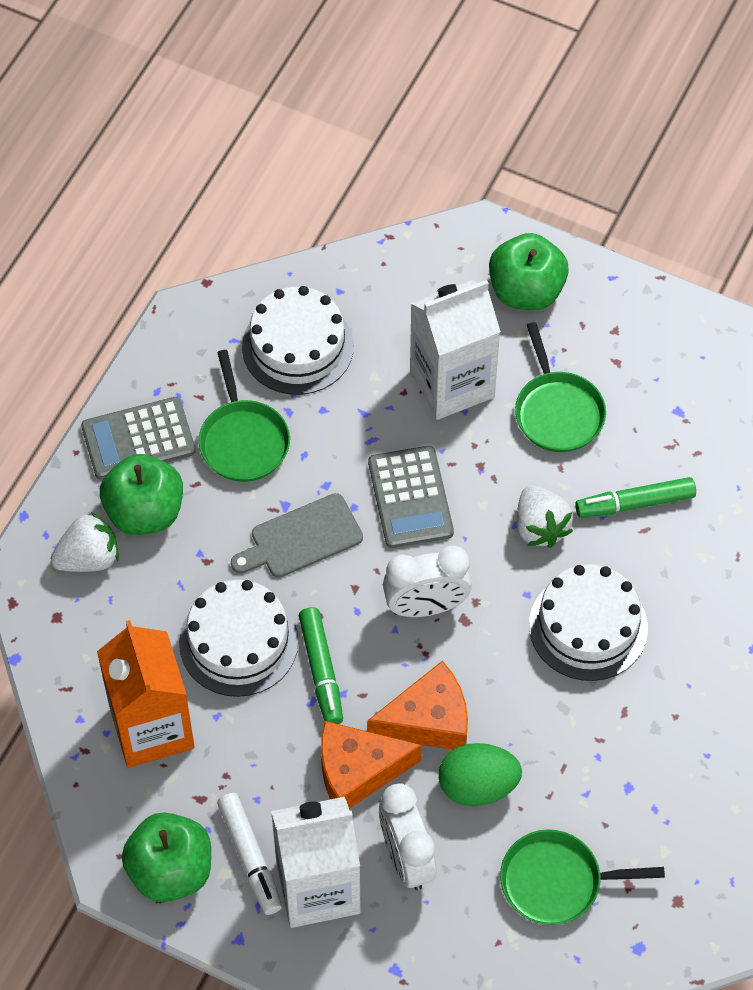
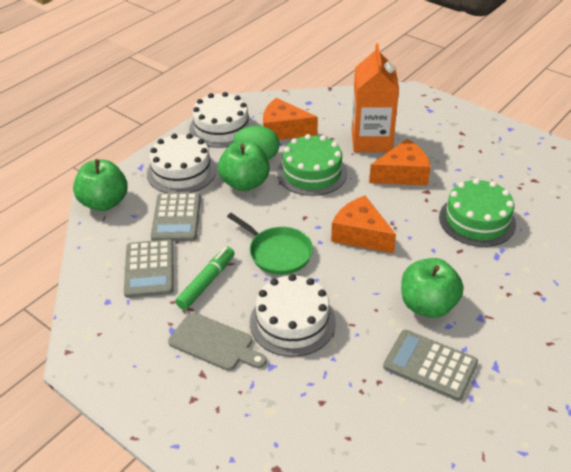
green cake: 0 -> 2
green marker: 2 -> 1
green pan: 3 -> 1
grey calculator: 2 -> 3
orange cheese: 2 -> 3
white carton: 2 -> 0
white clock: 2 -> 0
white marker: 1 -> 0
white strawberry: 2 -> 0

